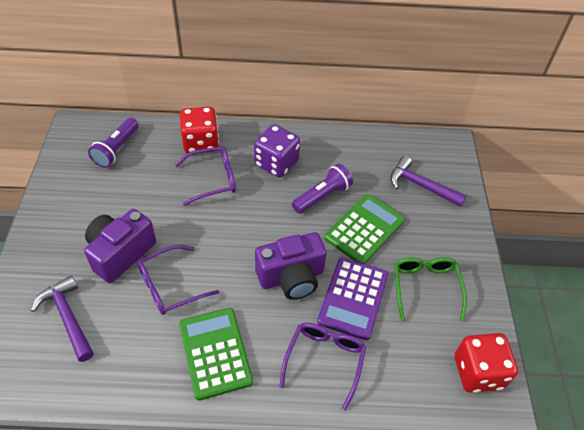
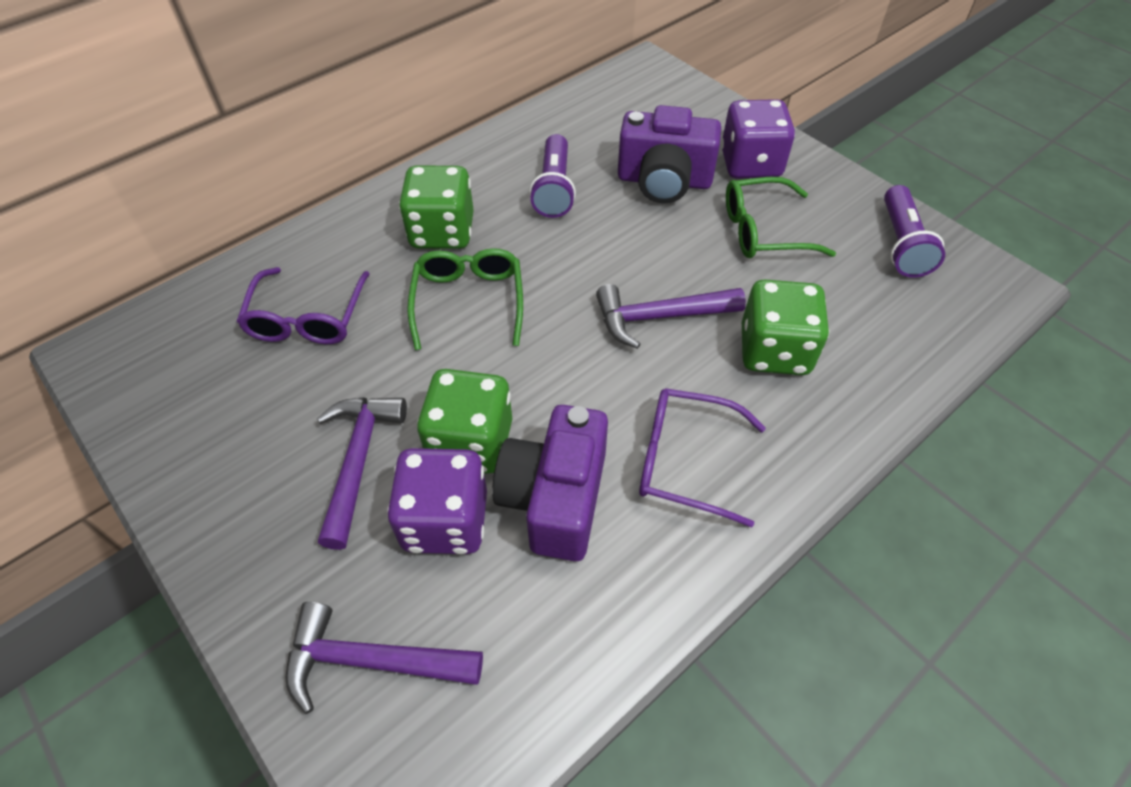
green calculator: 2 -> 0
green dice: 0 -> 3
green glasses: 1 -> 2
purple calculator: 1 -> 0
purple dice: 1 -> 2
purple glasses: 3 -> 2
purple hammer: 2 -> 3
red dice: 2 -> 0

